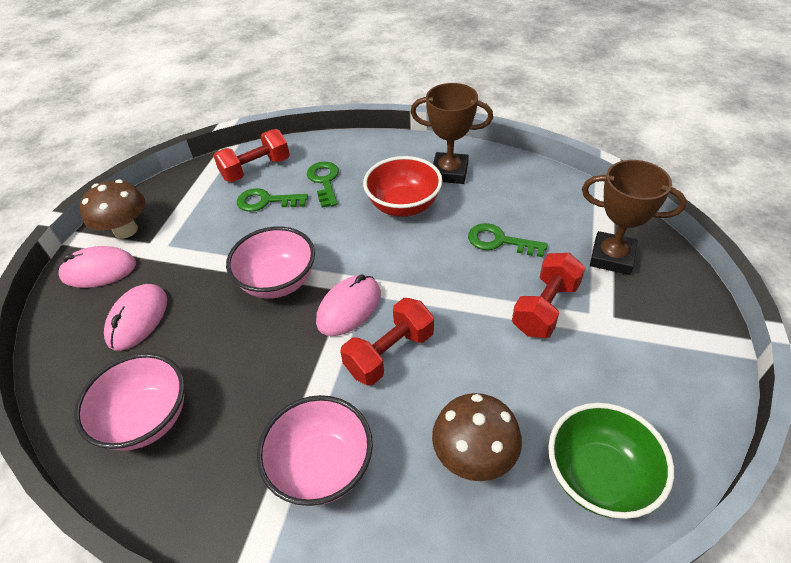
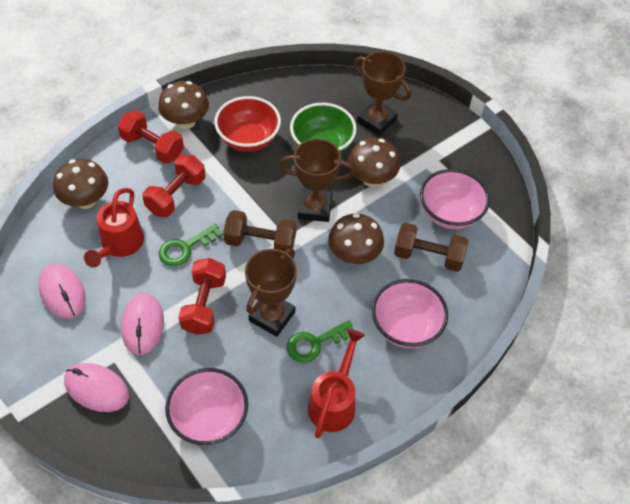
brown dumbbell: 0 -> 2
brown mushroom: 2 -> 4
brown trophy: 2 -> 3
green key: 3 -> 2
red watering can: 0 -> 2

